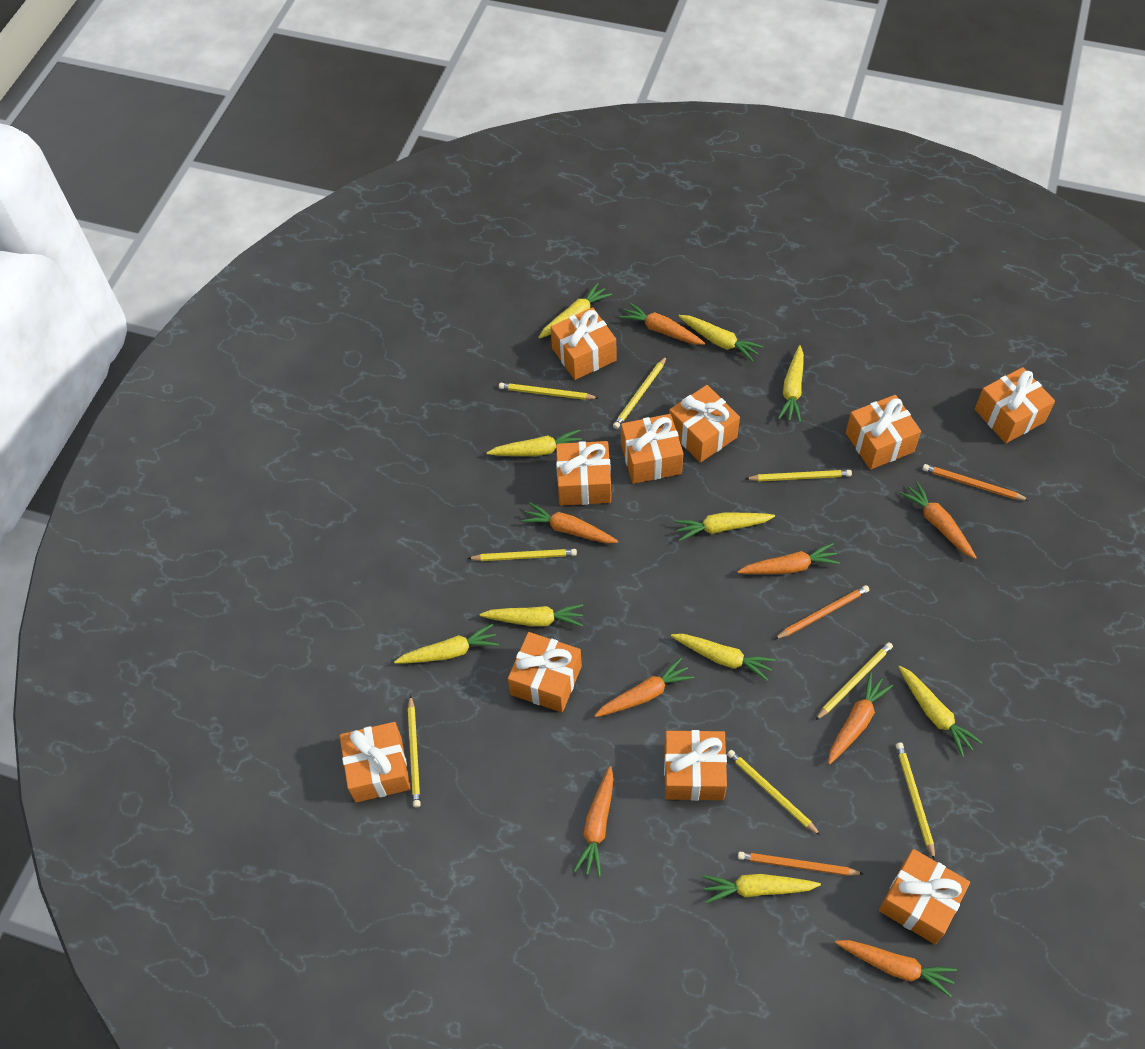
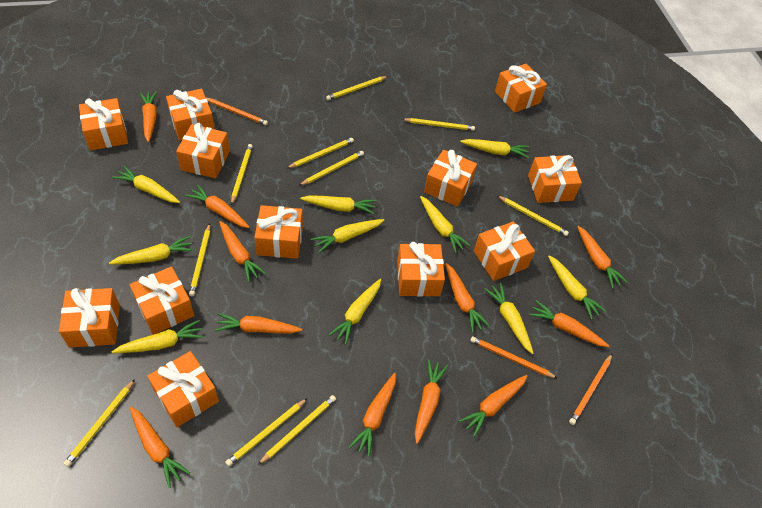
orange carrot: 8 -> 11
orange gift: 10 -> 12
yellow pencil: 8 -> 10

